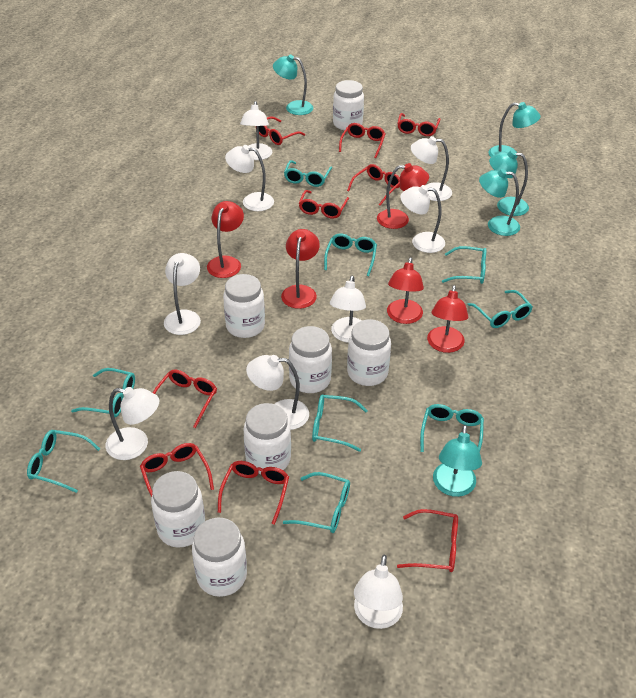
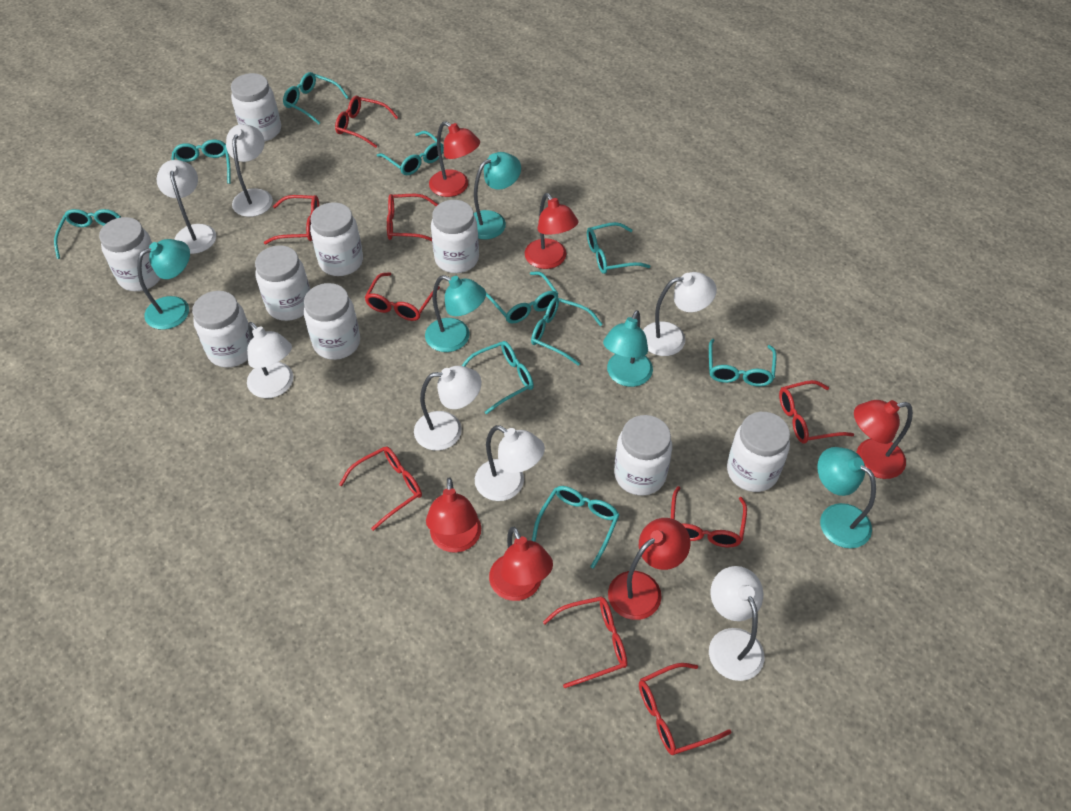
red lamp: 5 -> 6
turquoise glasses: 9 -> 10
white jar: 7 -> 9
white lamp: 9 -> 7

